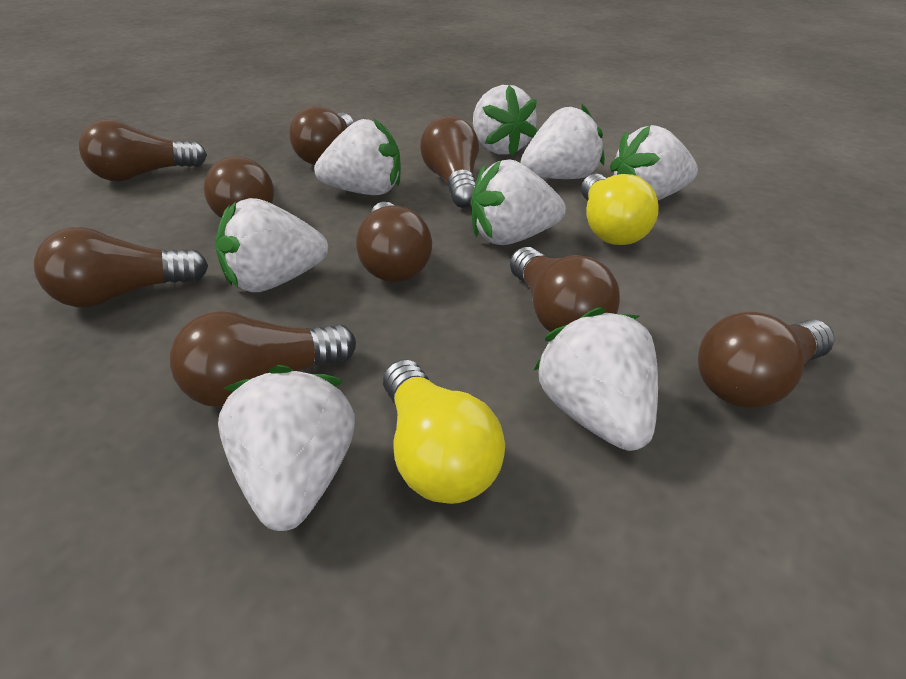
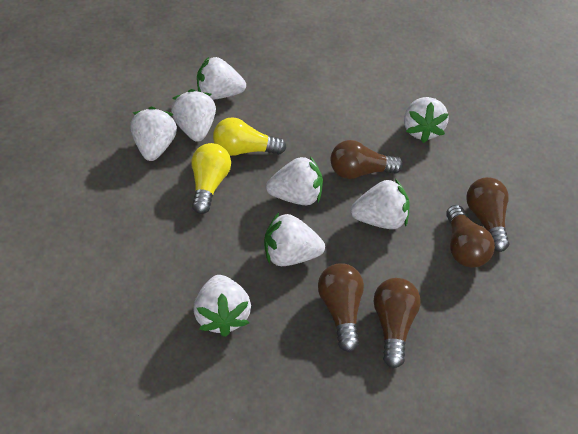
brown light bulb: 9 -> 5

